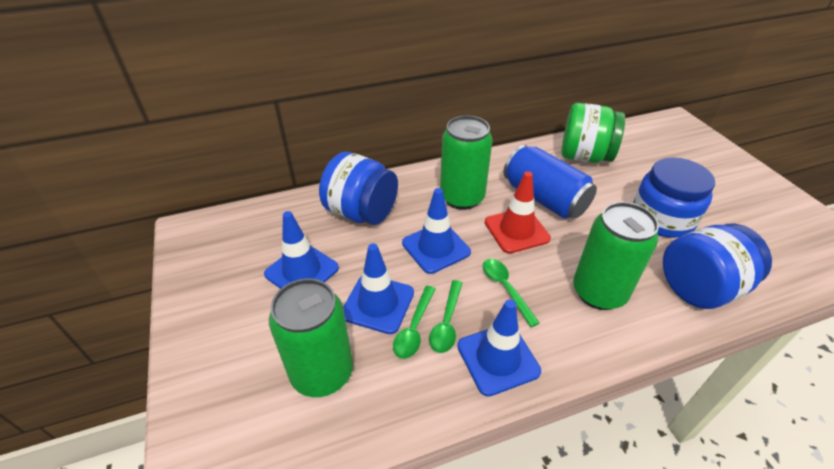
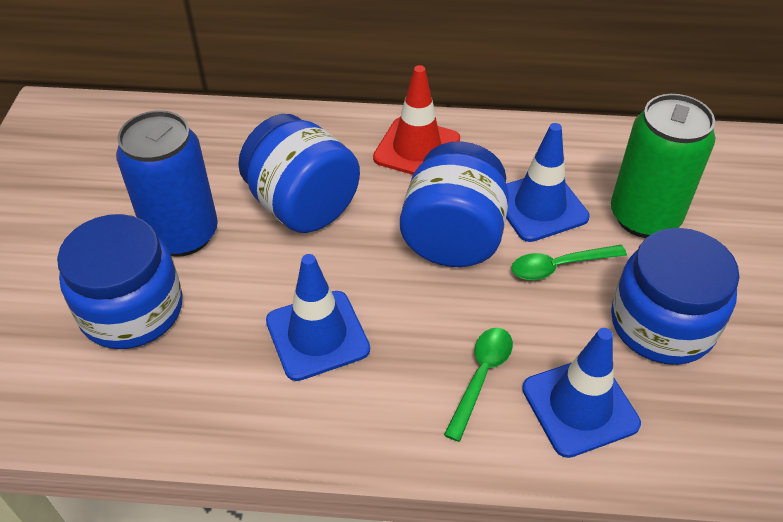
blue jar: 3 -> 4
blue traffic cone: 4 -> 3
green can: 3 -> 1
green jar: 1 -> 0
green spoon: 3 -> 2

